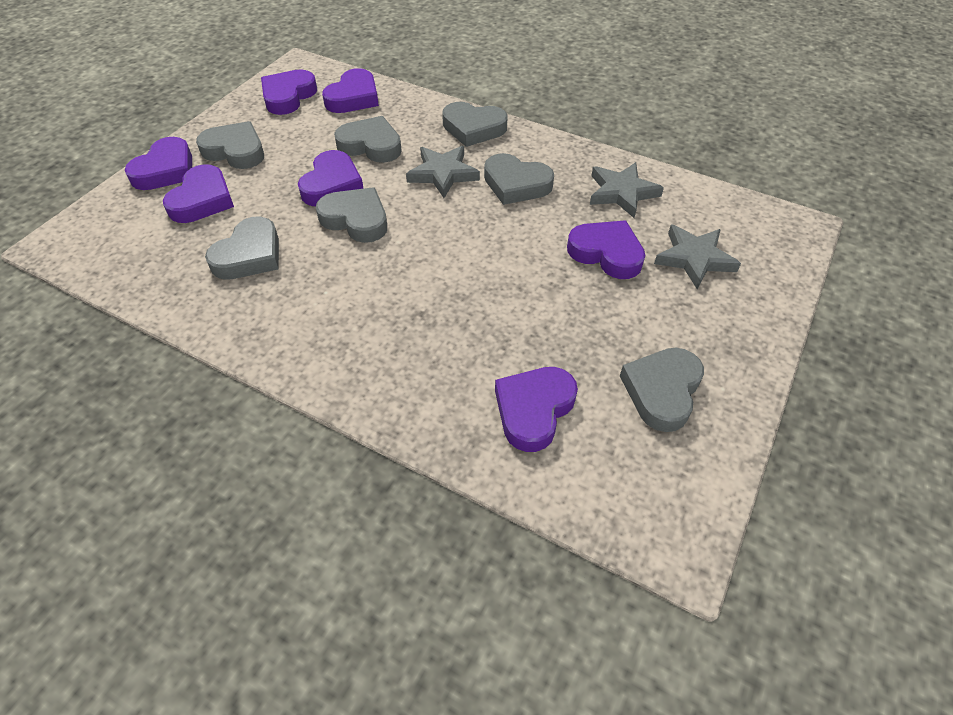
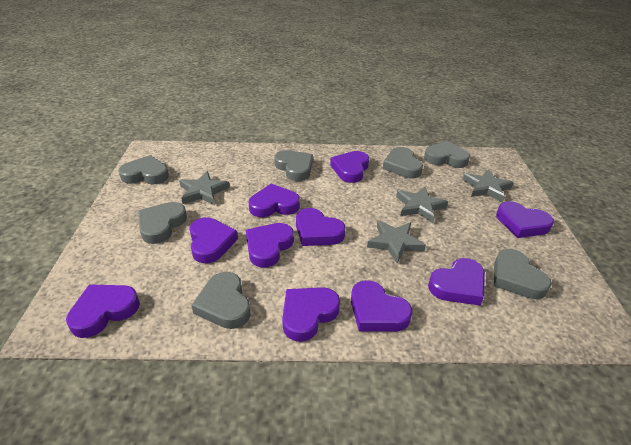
grey star: 3 -> 4
purple heart: 7 -> 10

